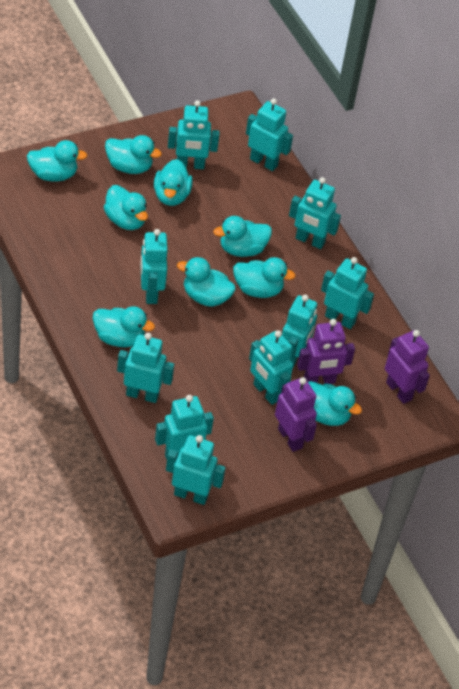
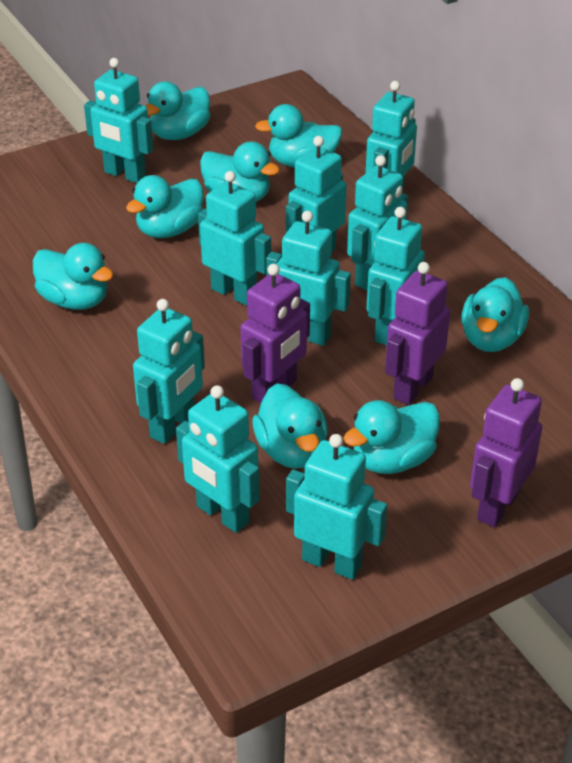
turquoise duck: 9 -> 8

